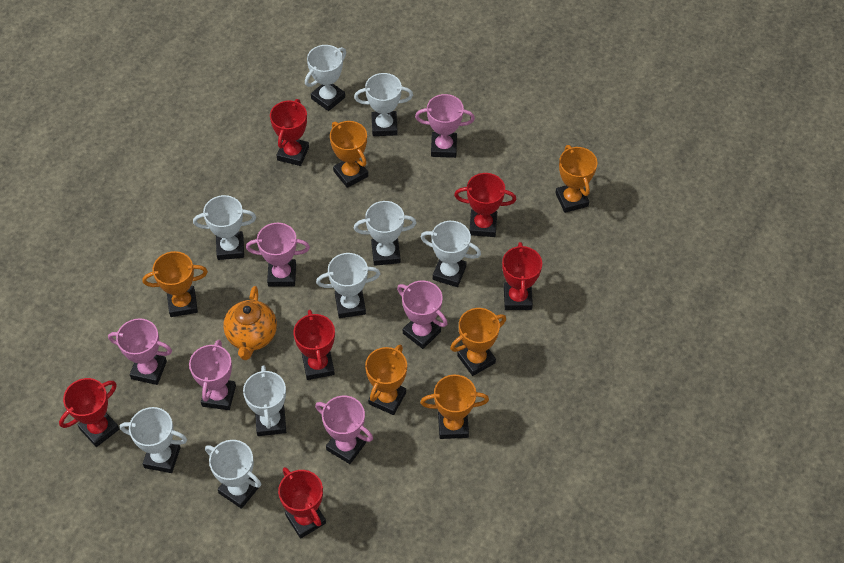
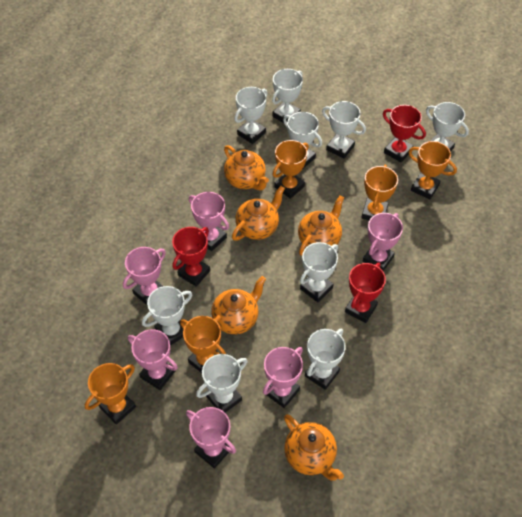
orange teapot: 1 -> 5
orange trophy: 6 -> 5
red trophy: 6 -> 3

